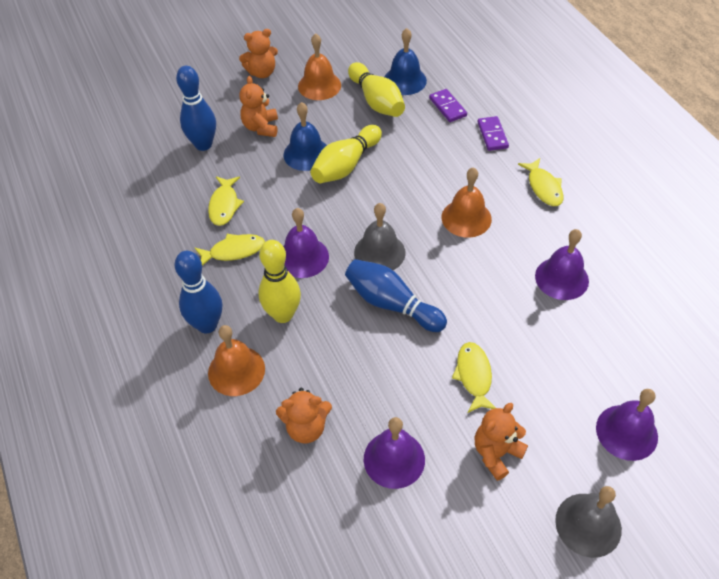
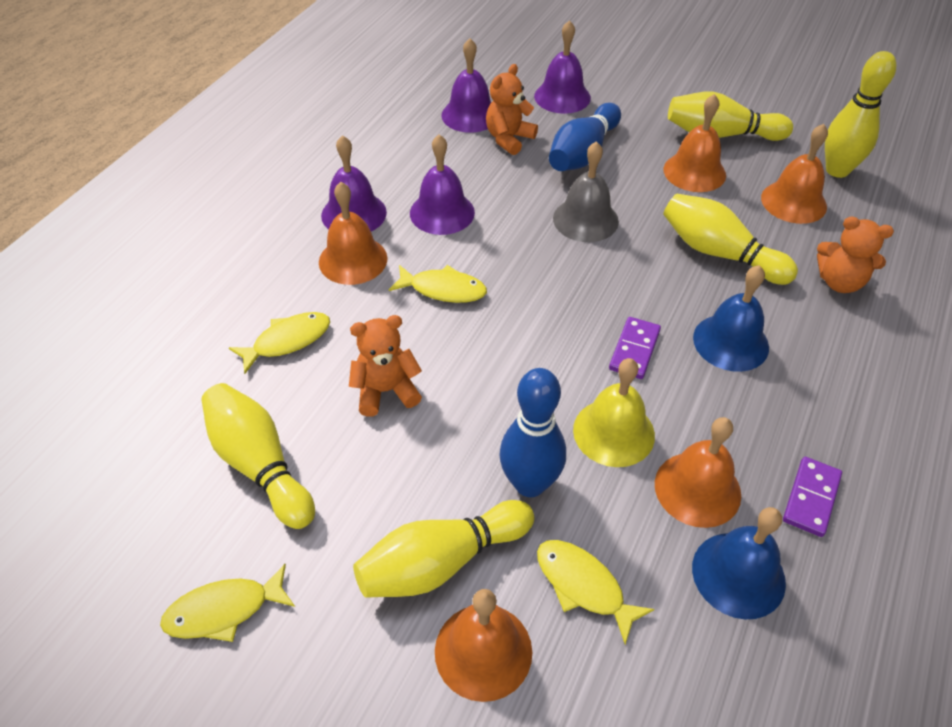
blue bowling pin: 3 -> 2
grey bell: 2 -> 1
orange bell: 3 -> 5
orange teddy bear: 4 -> 3
yellow bell: 0 -> 1
yellow bowling pin: 3 -> 5

